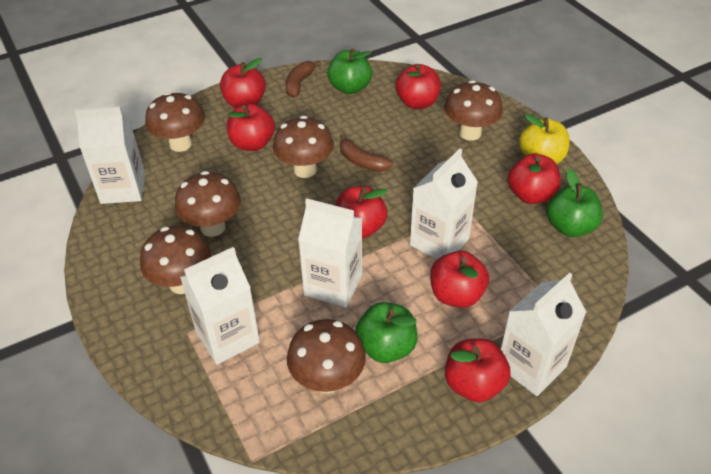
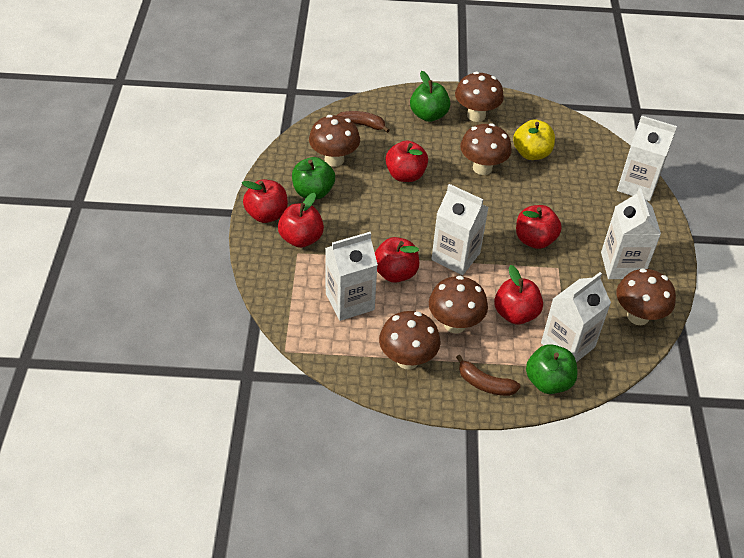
red apple: 7 -> 6

